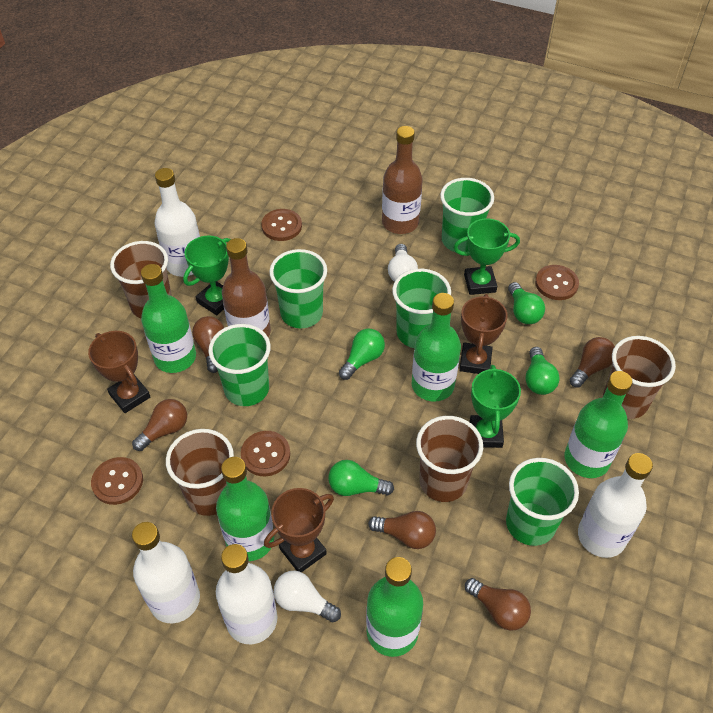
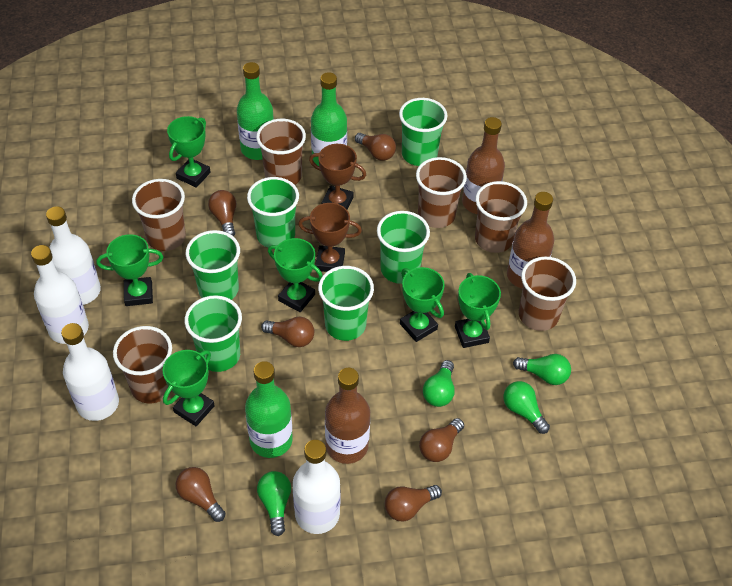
brown bottle: 2 -> 3
brown button: 4 -> 0
brown cup: 4 -> 6
brown light bulb: 5 -> 6
brown trophy: 3 -> 2
green bottle: 5 -> 3
green cup: 5 -> 6
green trophy: 3 -> 6
white light bulb: 2 -> 0

